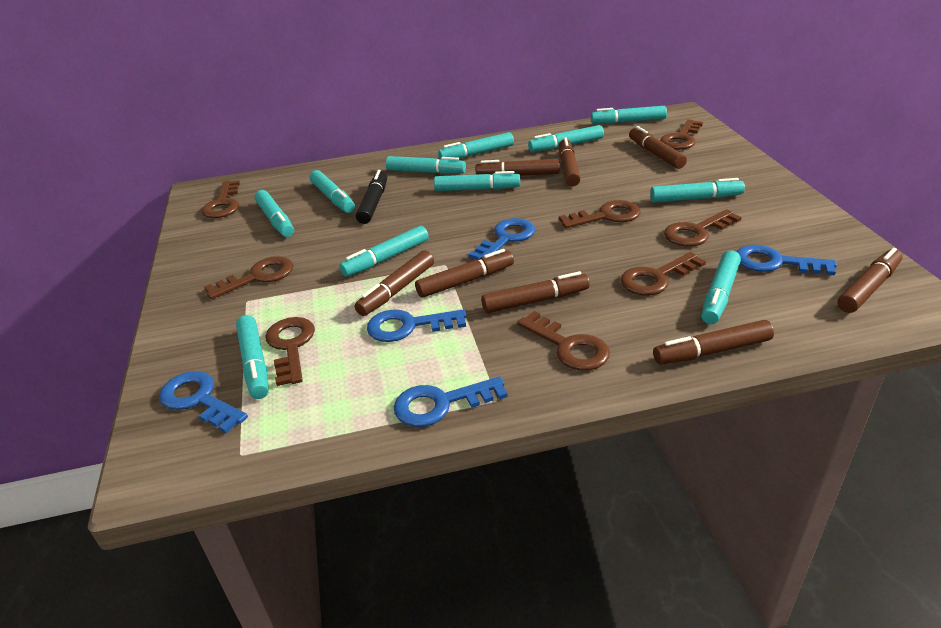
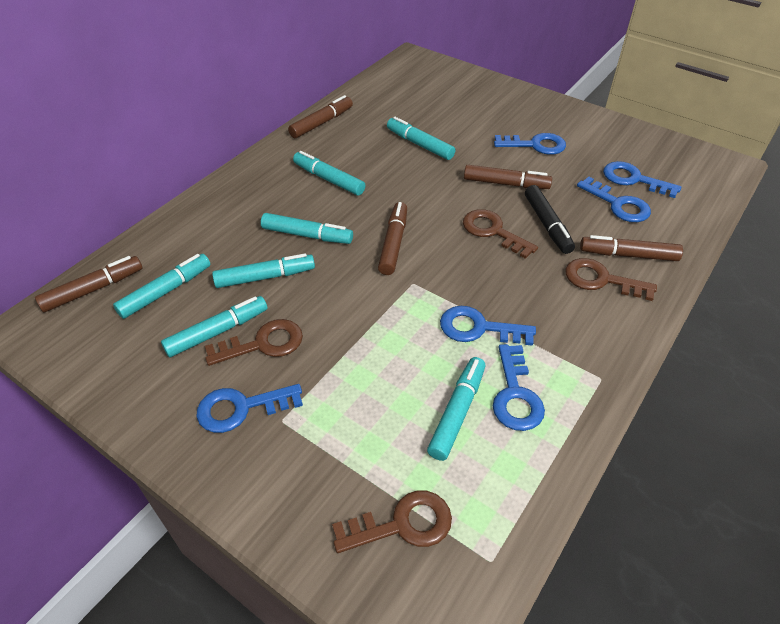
blue key: 5 -> 6
brown key: 8 -> 4
brown marker: 8 -> 5
turquoise marker: 11 -> 7

